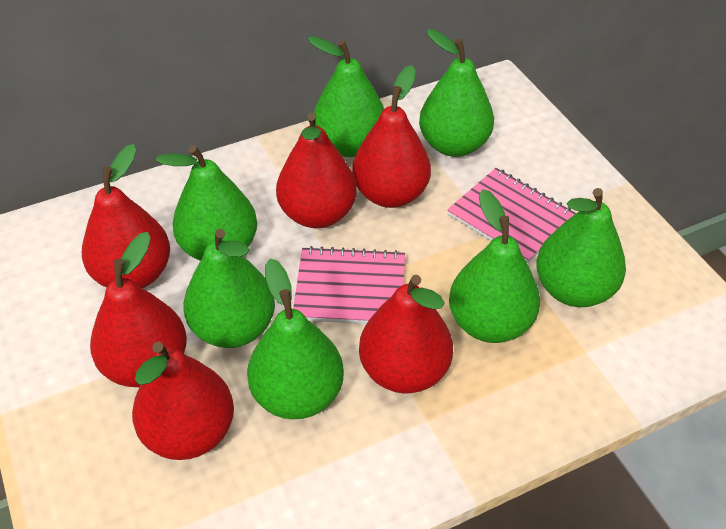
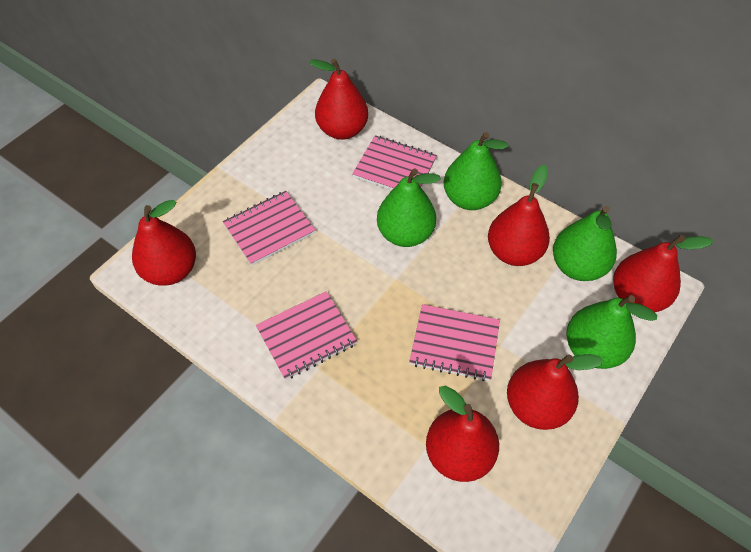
green pear: 7 -> 4
pink notebook: 2 -> 4

